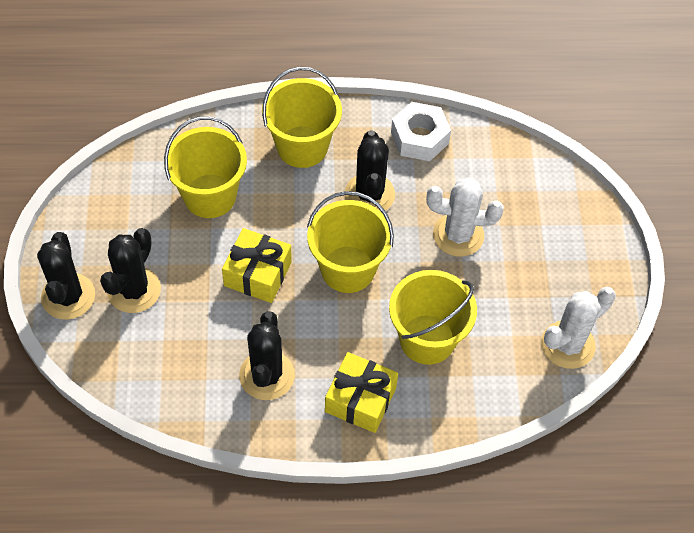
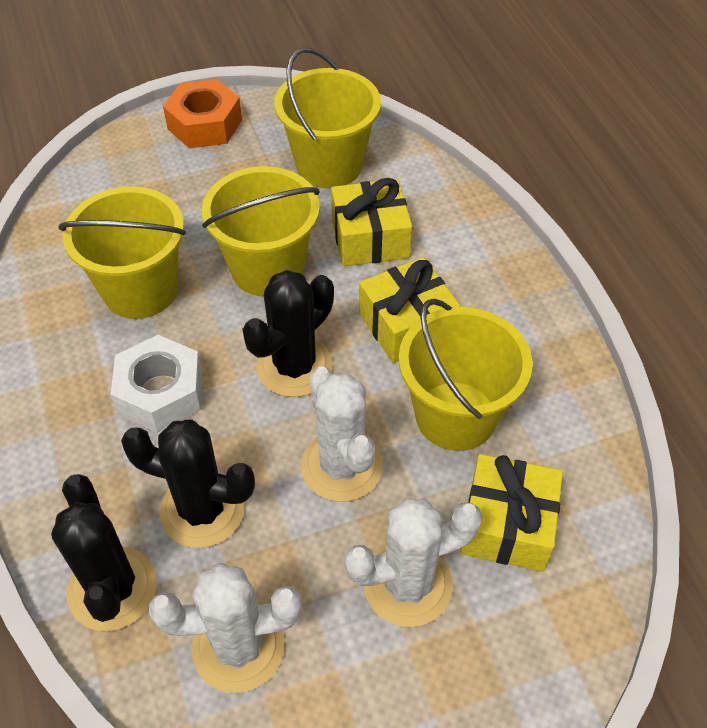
black cactus: 4 -> 3
orange nut: 0 -> 1
white cactus: 2 -> 3
yellow gift: 2 -> 3

